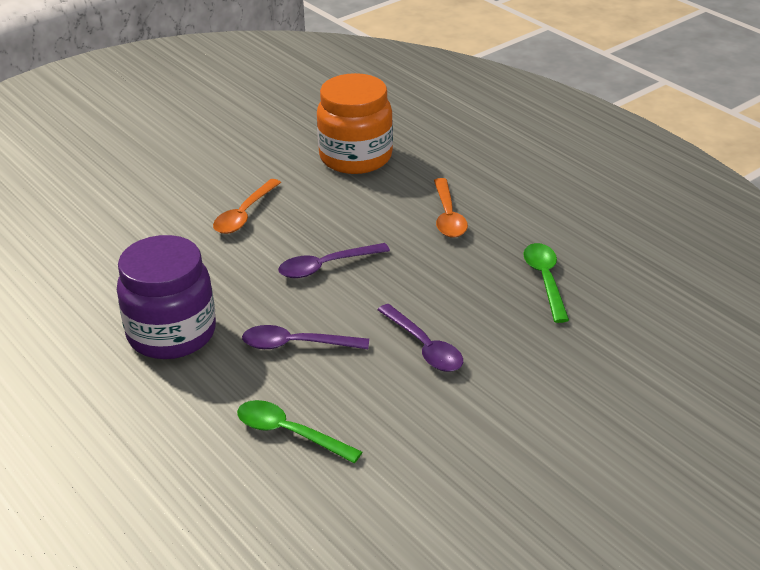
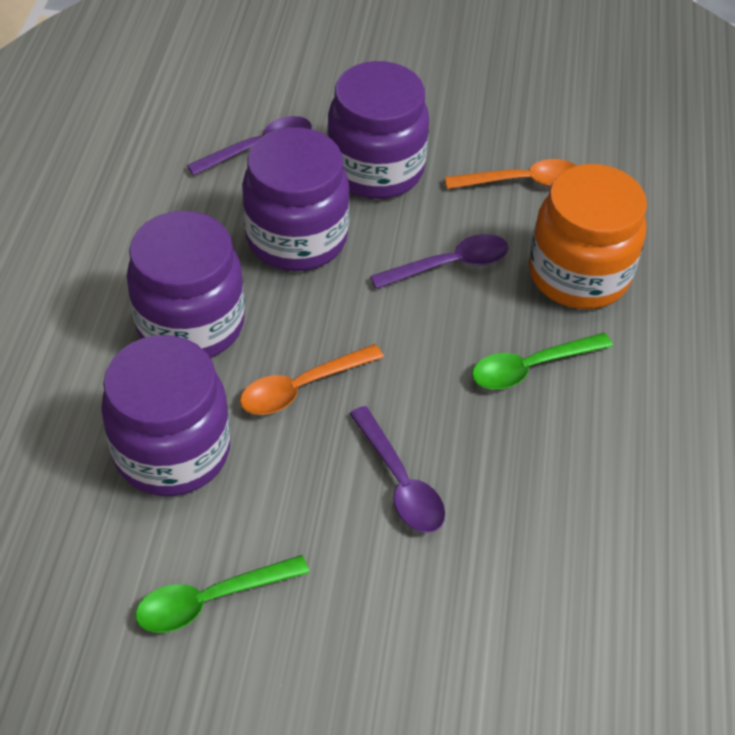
purple jar: 1 -> 4

